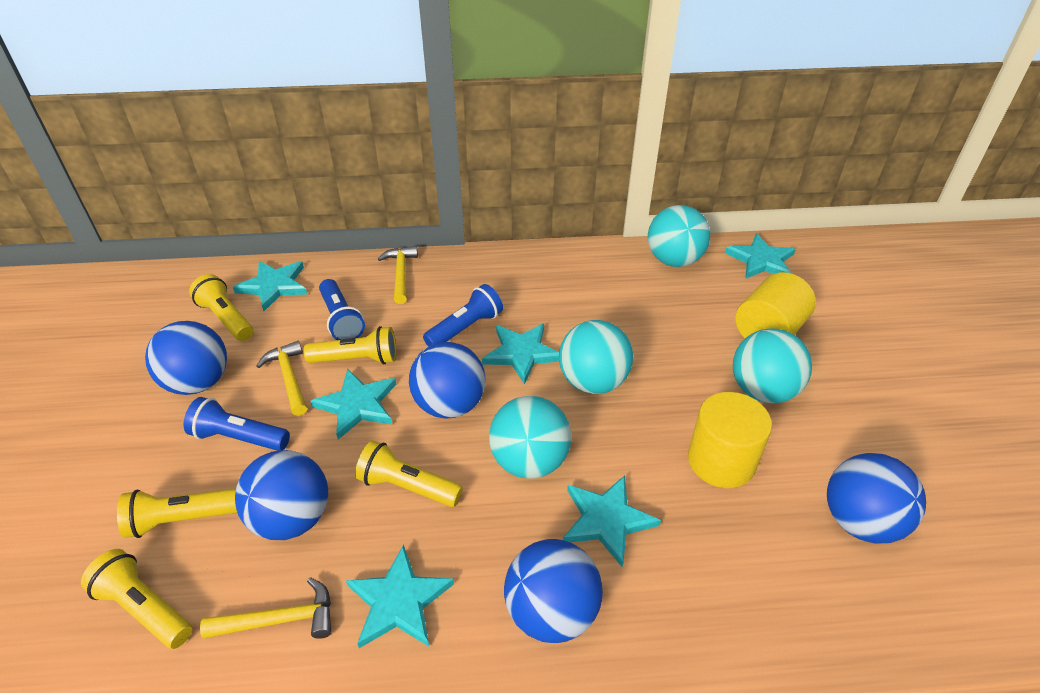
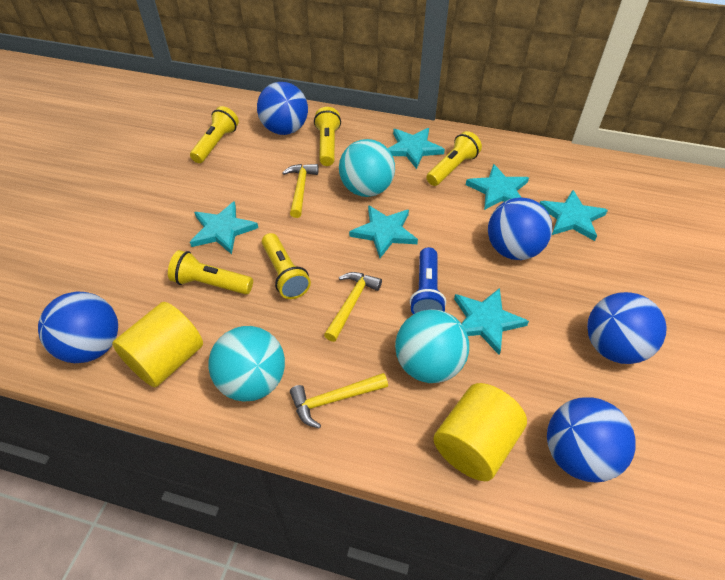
blue flashlight: 3 -> 1
turquoise ball: 4 -> 3

